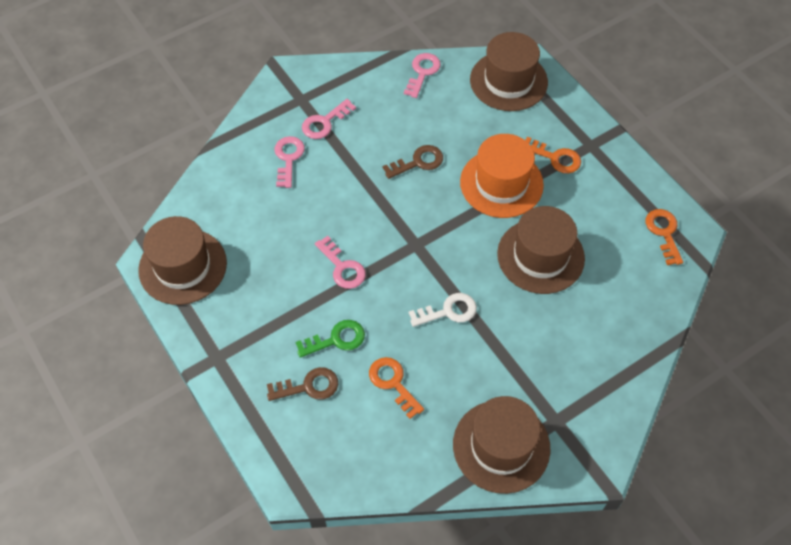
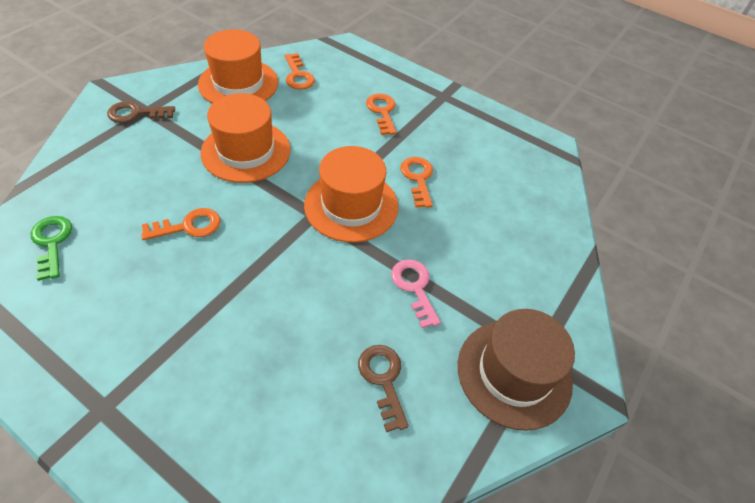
brown hat: 4 -> 1
orange hat: 1 -> 3
orange key: 3 -> 4
pink key: 4 -> 1
white key: 1 -> 0

